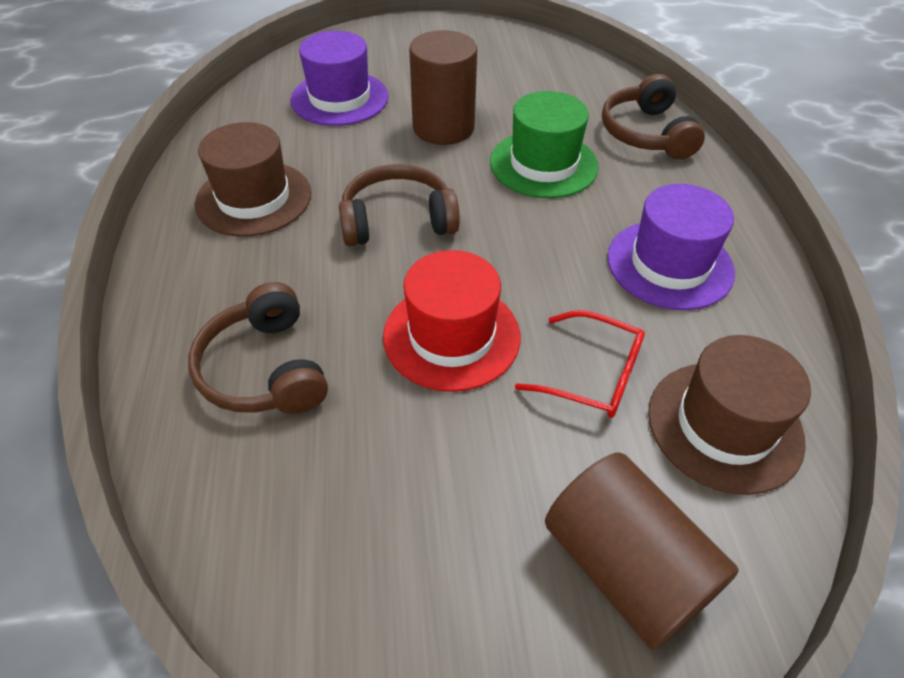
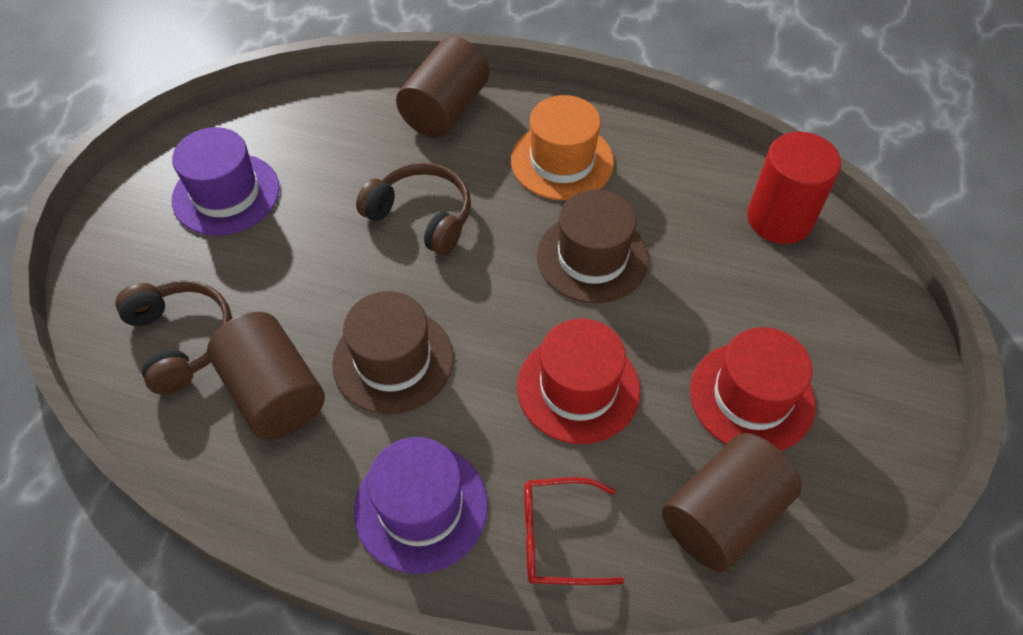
brown cylinder: 2 -> 3
brown headphones: 3 -> 2
green hat: 1 -> 0
orange hat: 0 -> 1
red cylinder: 0 -> 1
red hat: 1 -> 2

